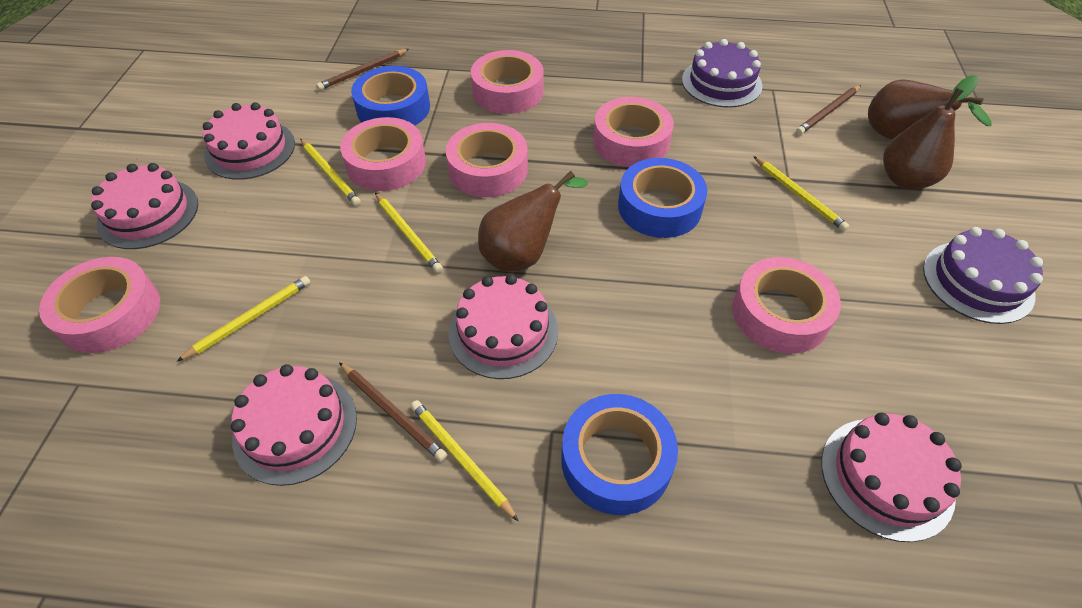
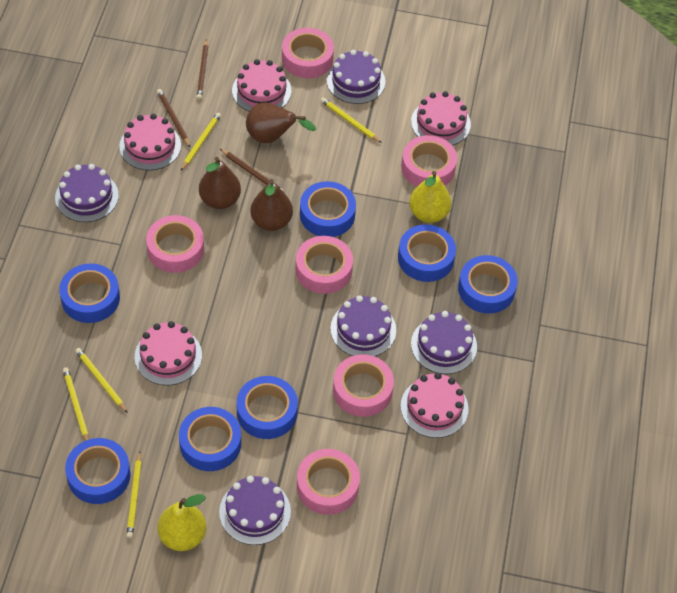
blue tape: 3 -> 7
purple cake: 2 -> 5
yellow pear: 0 -> 2

